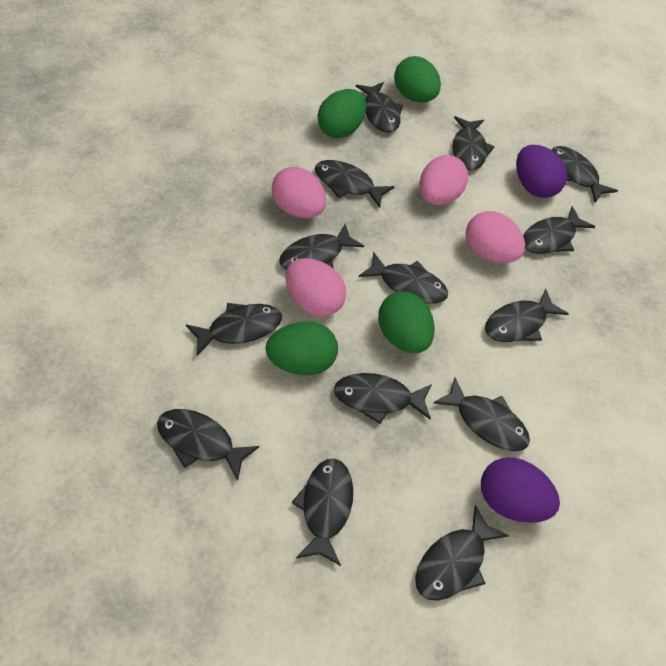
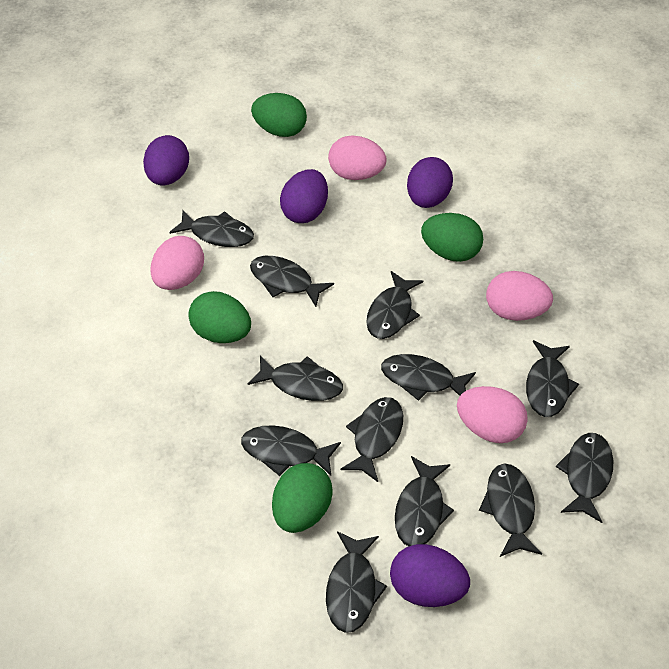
black fish: 14 -> 12
purple egg: 2 -> 4

